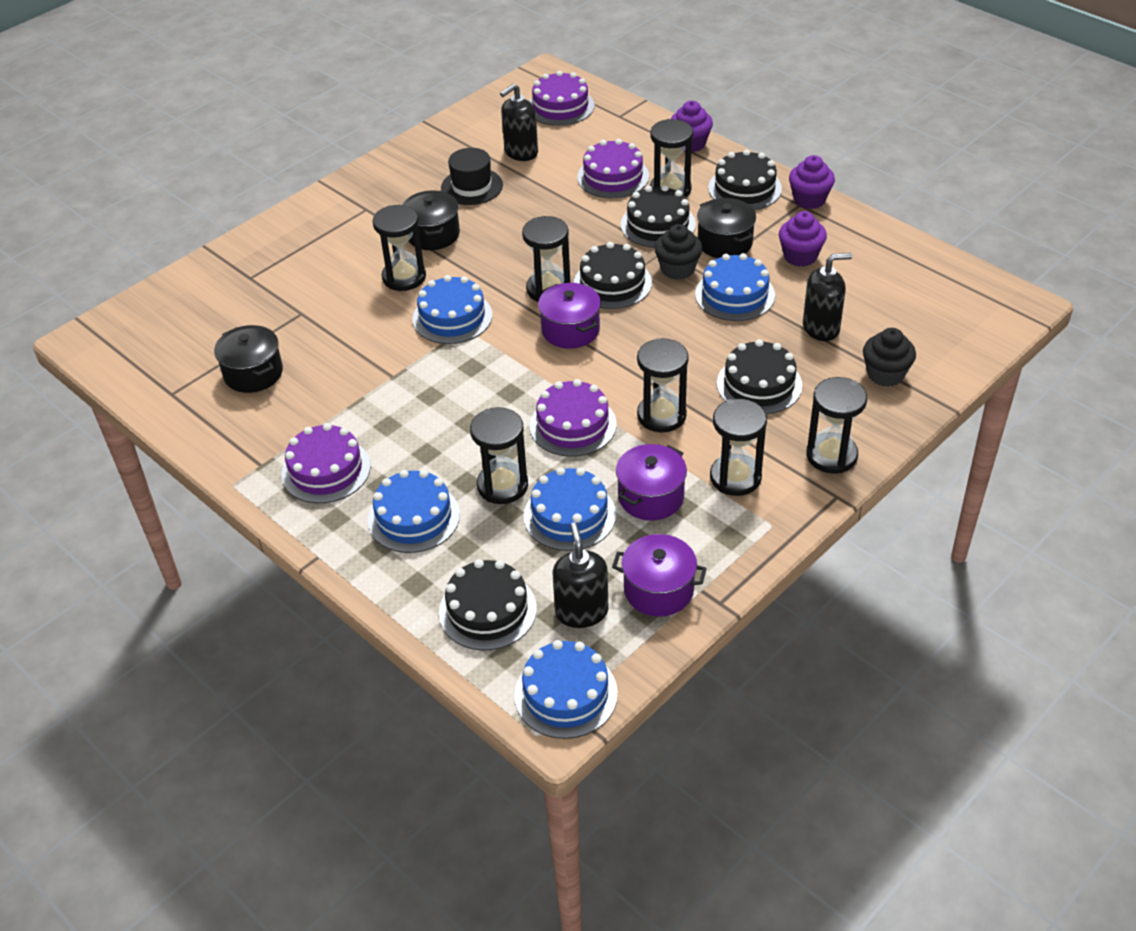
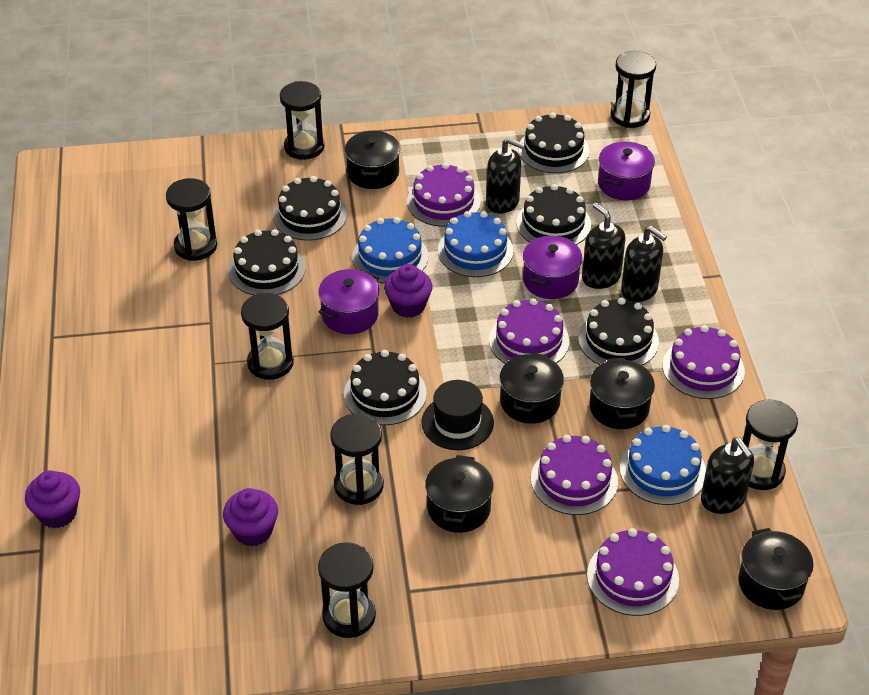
black cake: 5 -> 6
black cupcake: 2 -> 0
black pot: 3 -> 5
black soap dispenser: 3 -> 4
blue cake: 5 -> 3
purple cake: 4 -> 5

